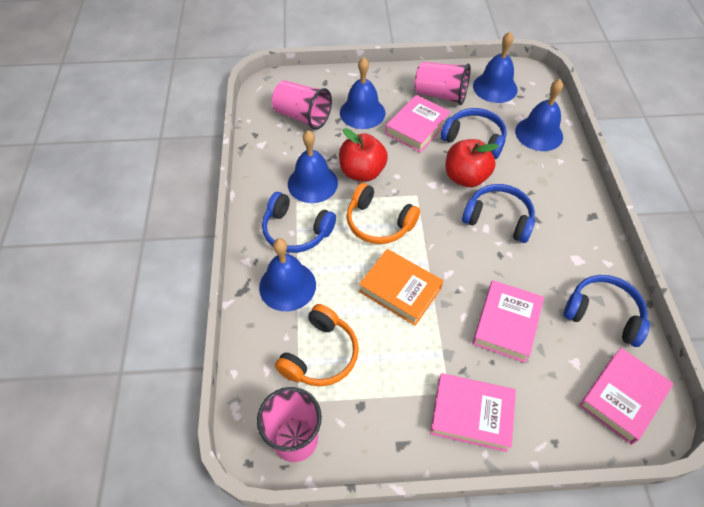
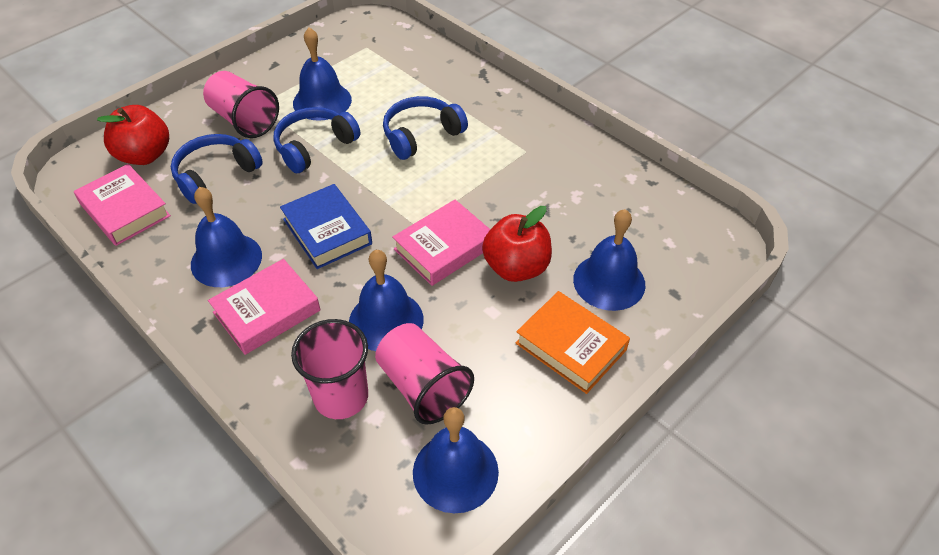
blue book: 0 -> 1
blue headphones: 4 -> 3
orange headphones: 2 -> 0
pink book: 4 -> 3

